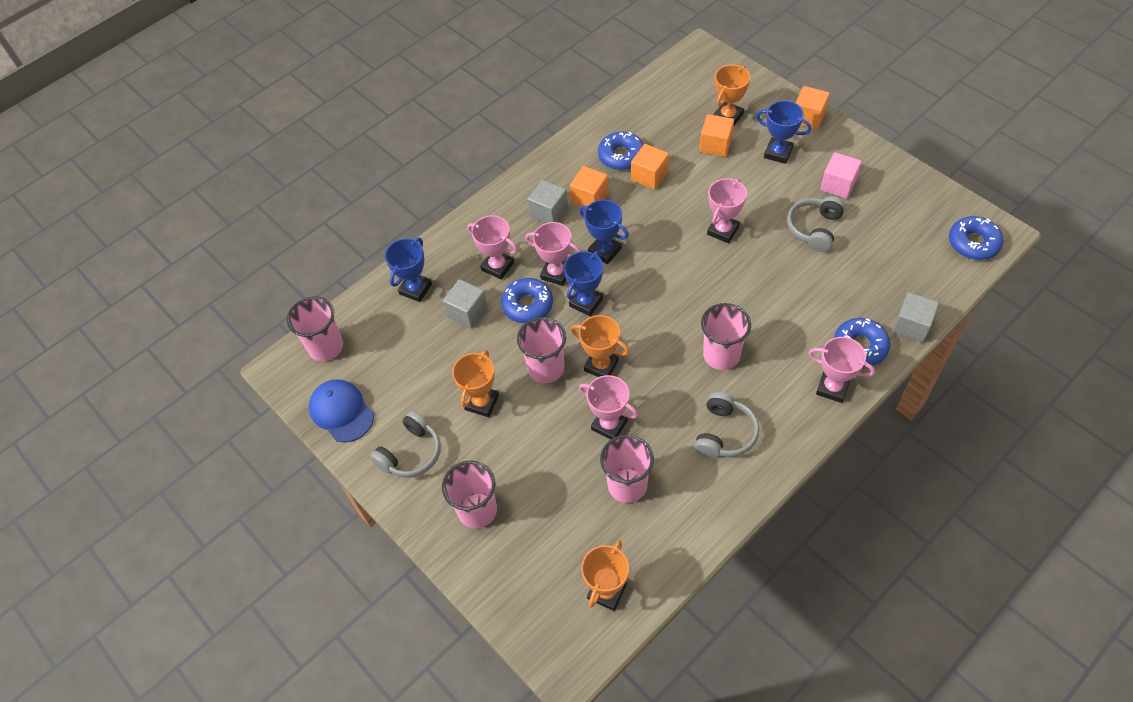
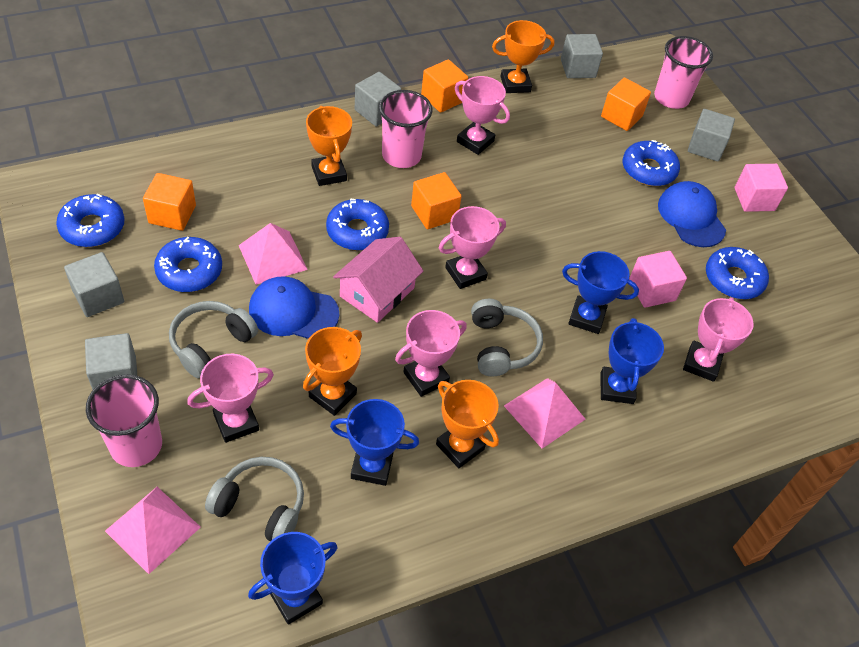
blue cap: 1 -> 2
blue donut: 4 -> 5
grey cube: 3 -> 5
pink cube: 1 -> 2
pink cup: 5 -> 3
pink house: 0 -> 1
pink pyramid: 0 -> 3

